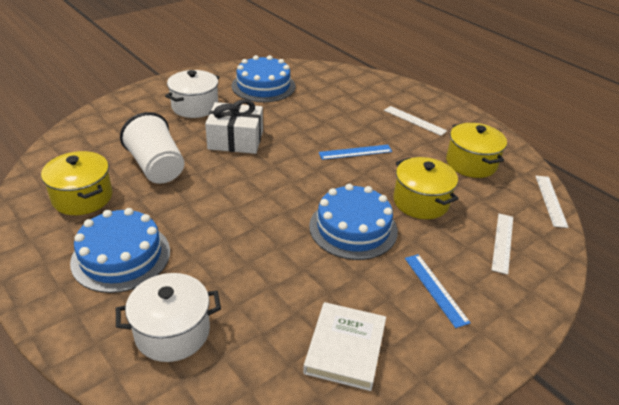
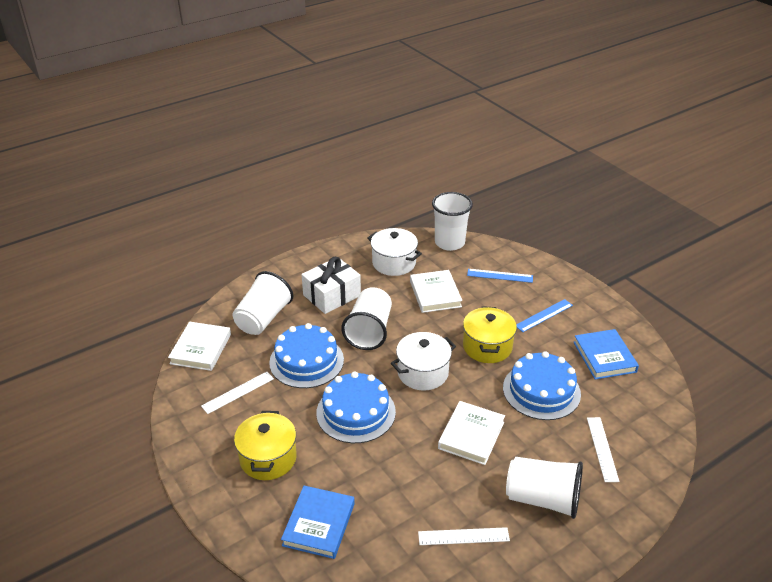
blue book: 0 -> 2
white book: 1 -> 3
white cup: 1 -> 4
yellow pot: 3 -> 2

